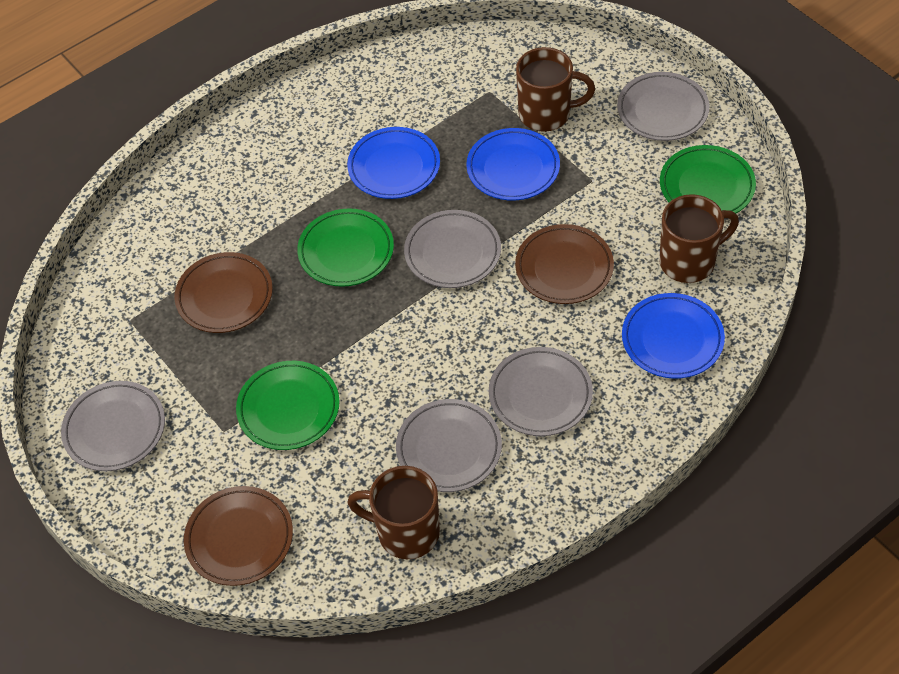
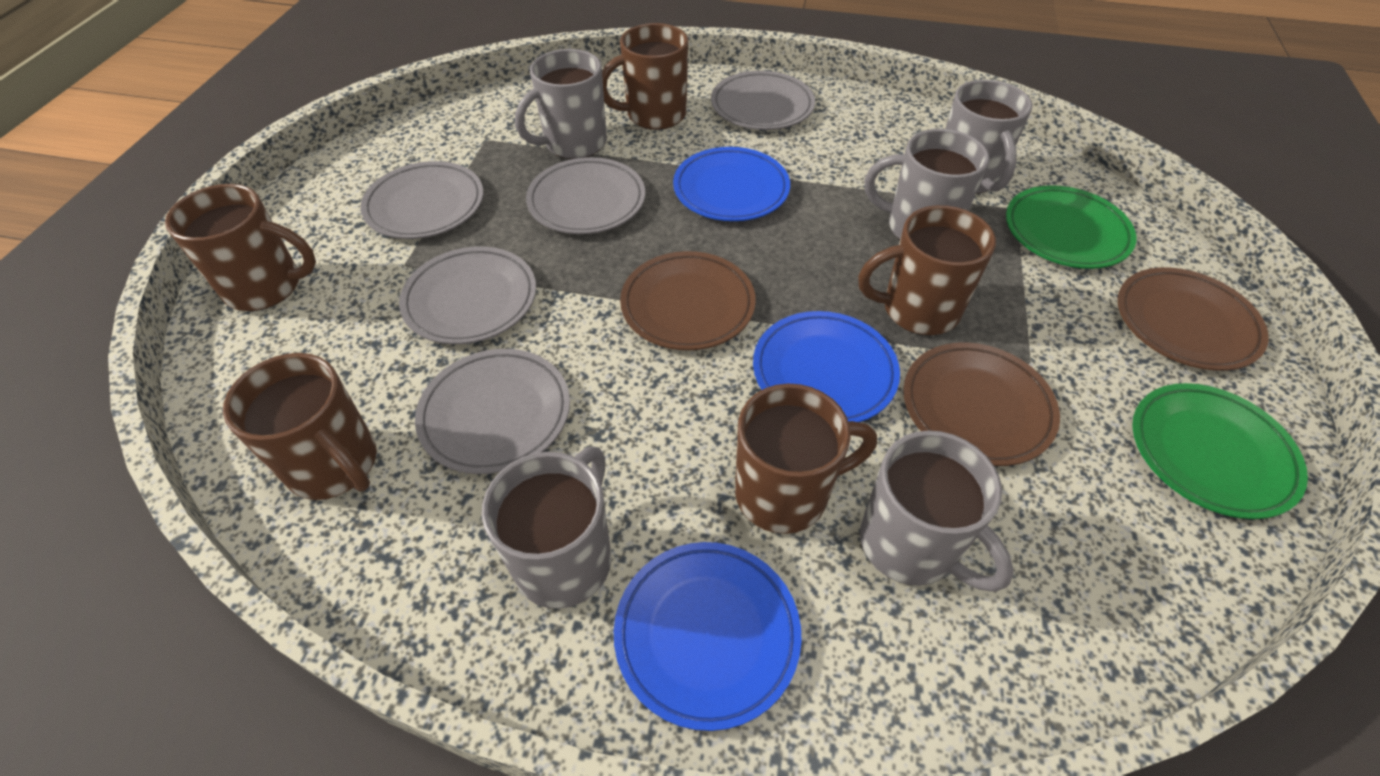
brown mug: 3 -> 5
green plate: 3 -> 2
grey mug: 0 -> 5

